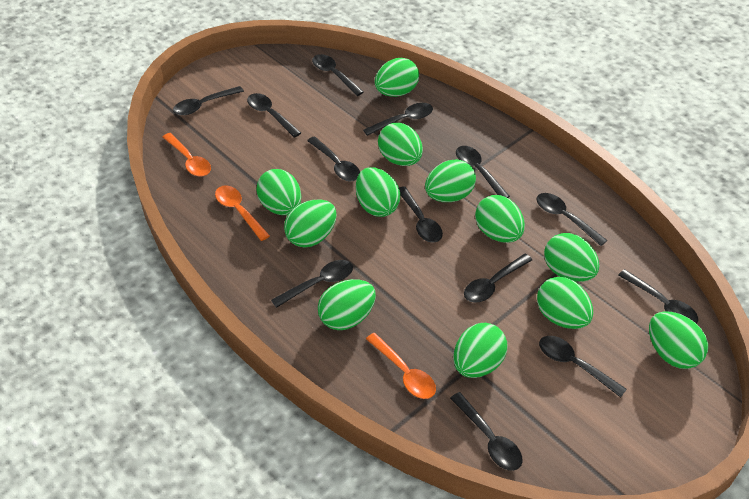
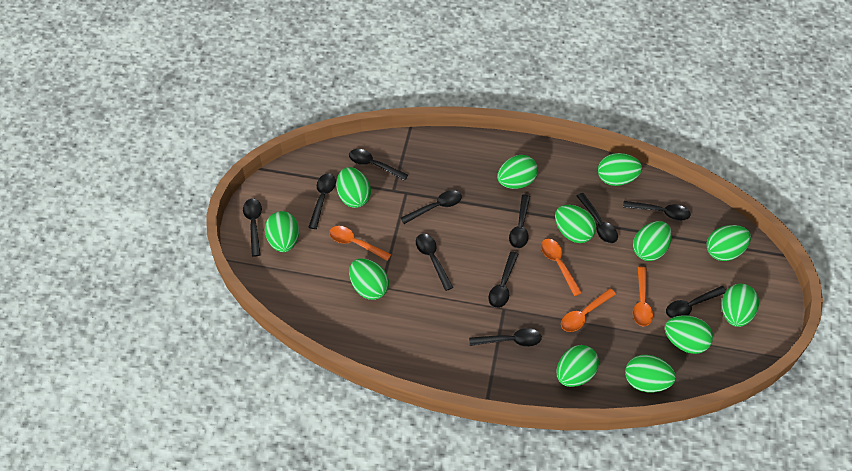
black spoon: 13 -> 11
orange spoon: 3 -> 4

